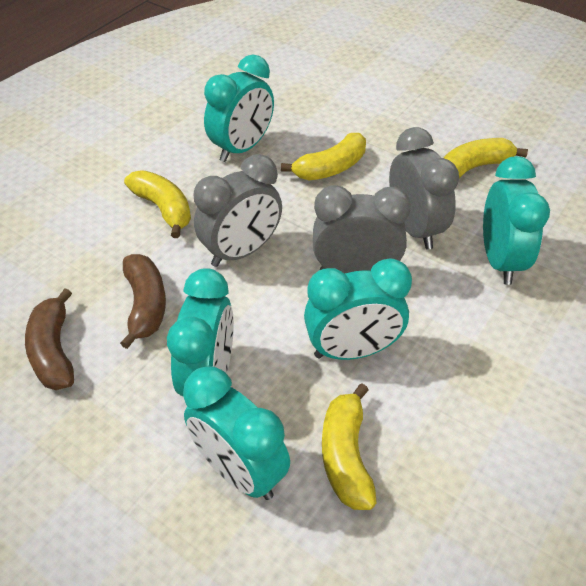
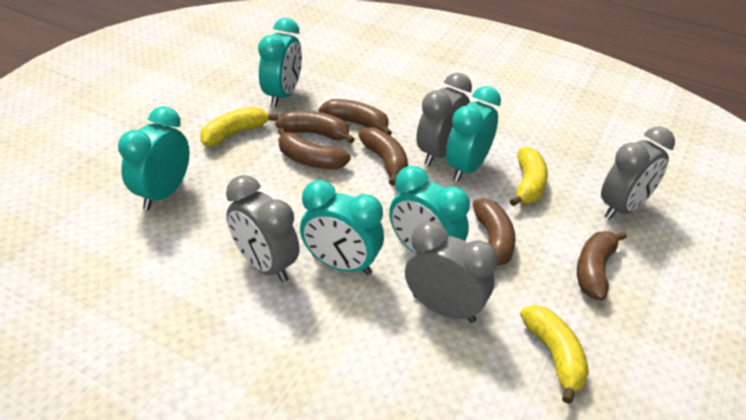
brown banana: 2 -> 6
grey clock: 3 -> 4
yellow banana: 4 -> 3

